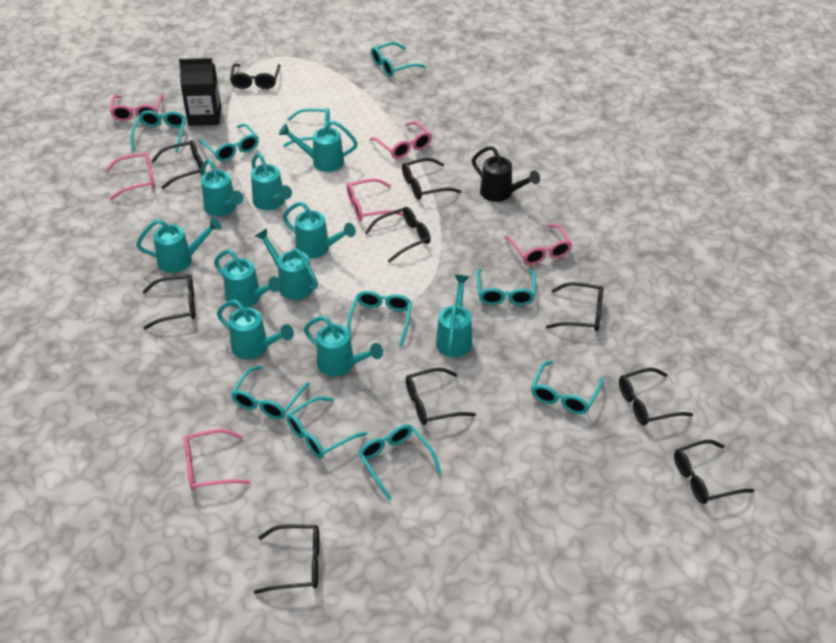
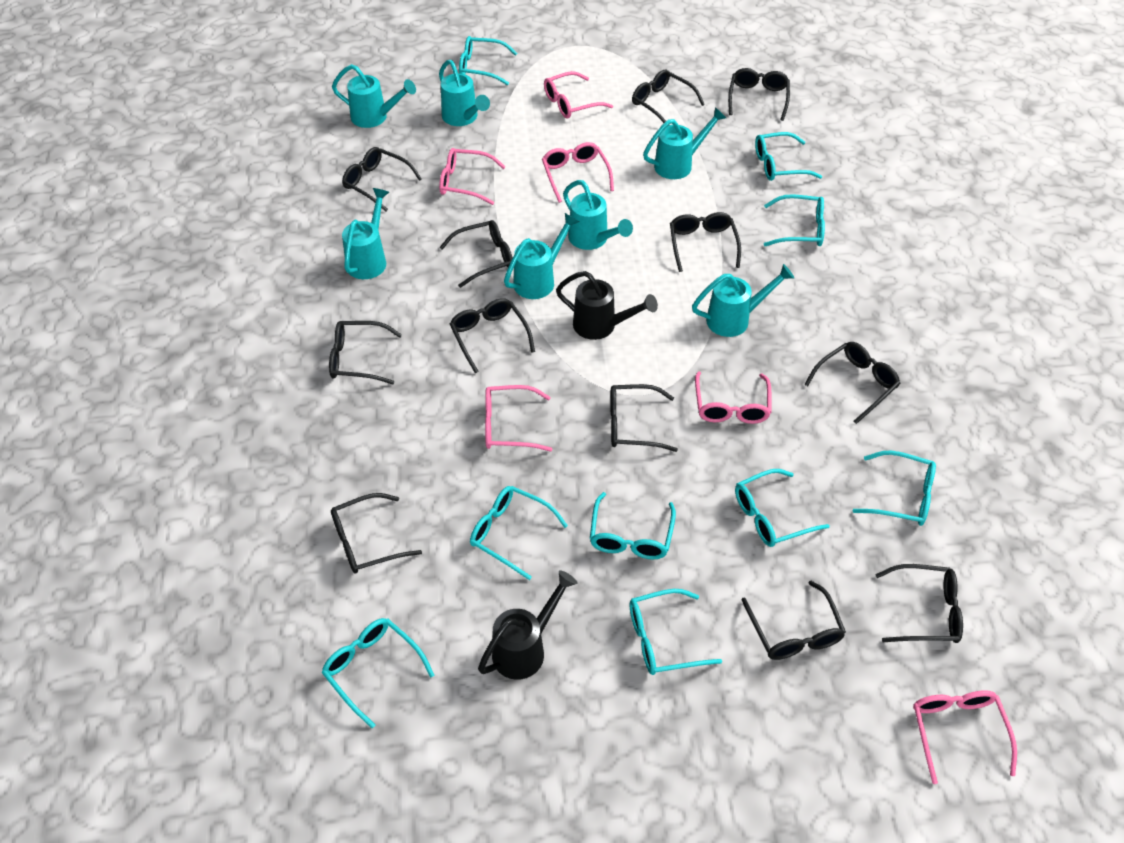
black carton: 1 -> 0
black glasses: 10 -> 12
black watering can: 1 -> 2
turquoise glasses: 10 -> 9
turquoise watering can: 10 -> 7

